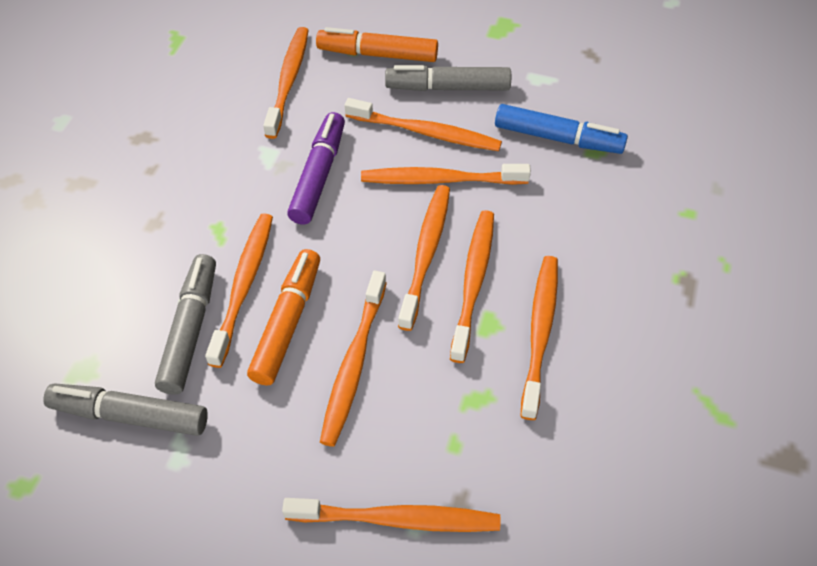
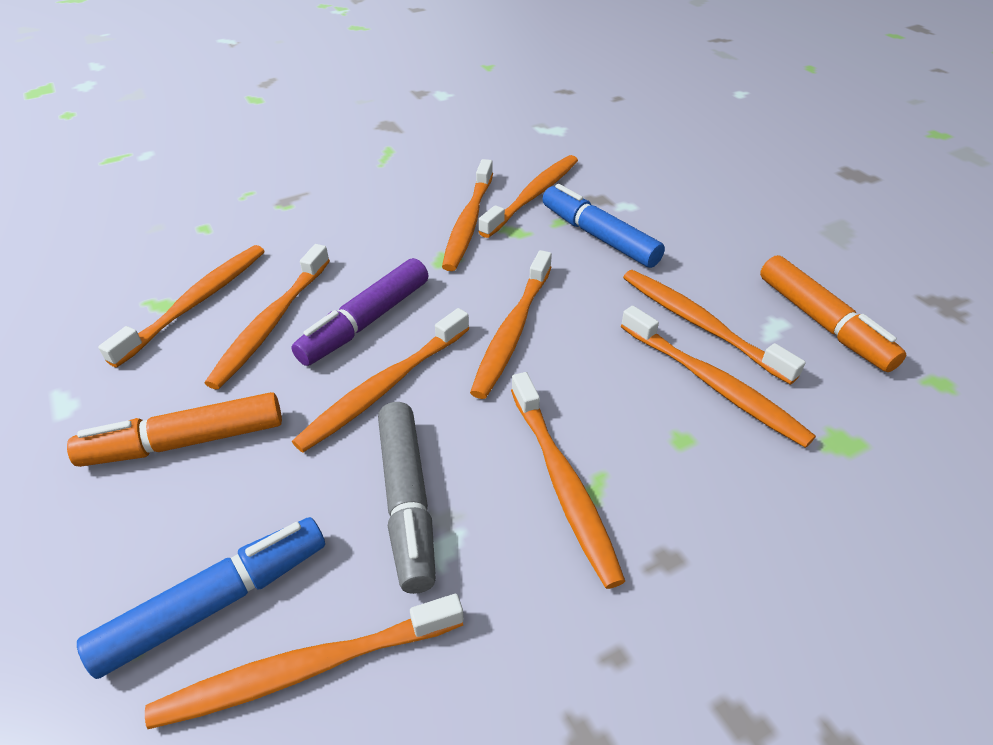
blue marker: 1 -> 2
grey marker: 3 -> 1
orange toothbrush: 9 -> 10

